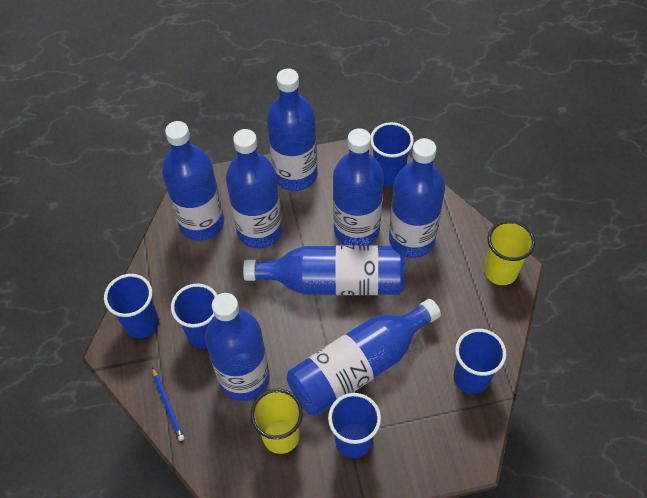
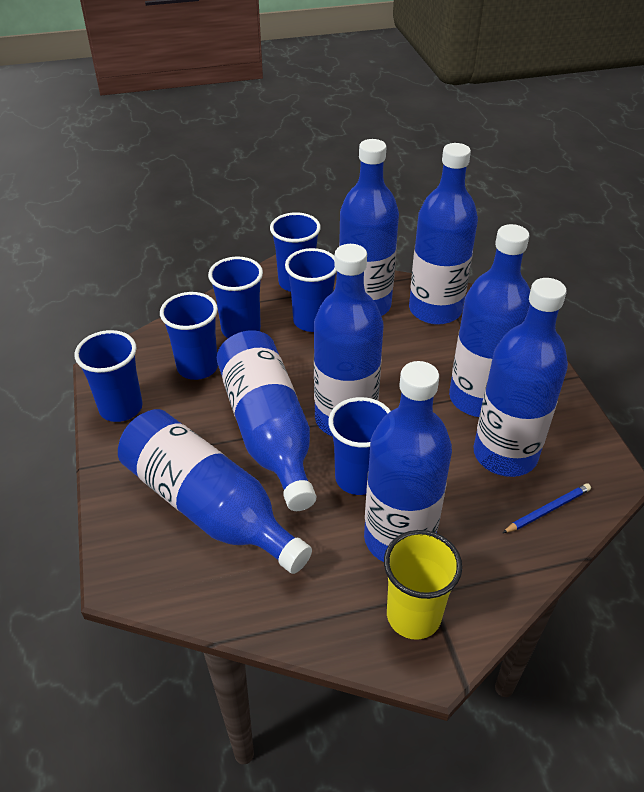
blue cup: 5 -> 6
yellow cup: 2 -> 1

